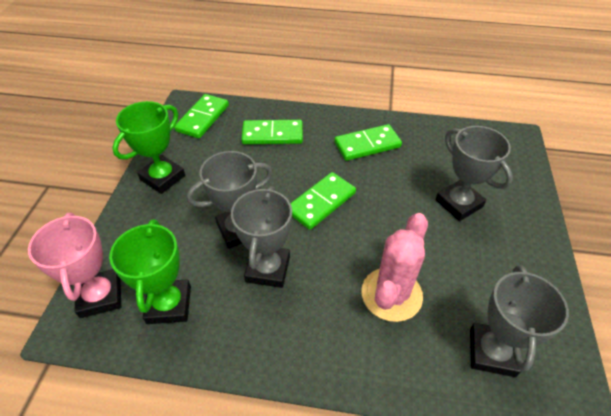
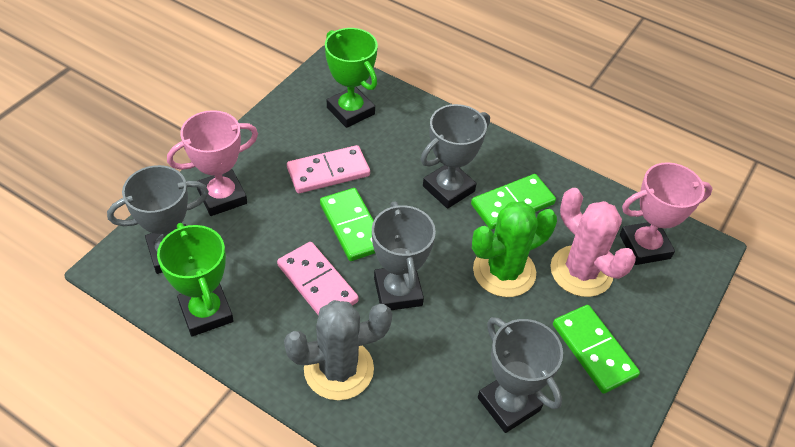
green cactus: 0 -> 1
green domino: 4 -> 3
grey cactus: 0 -> 1
pink domino: 0 -> 2
pink trophy: 1 -> 2

